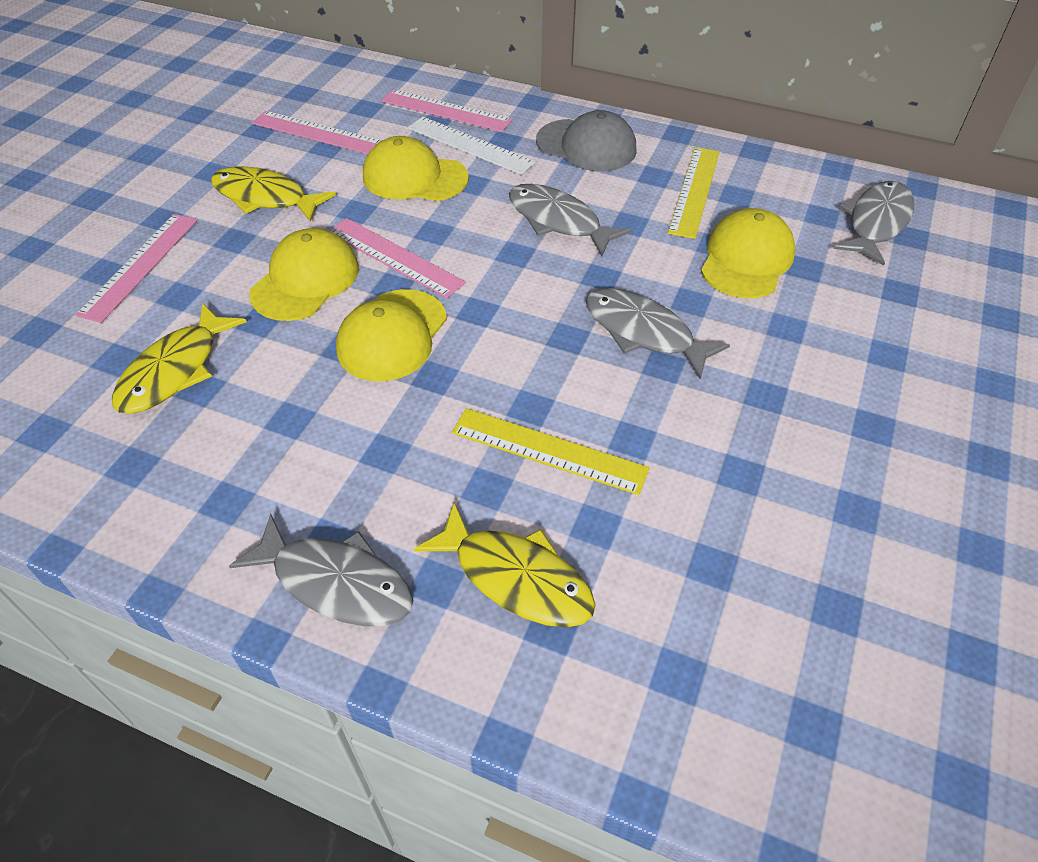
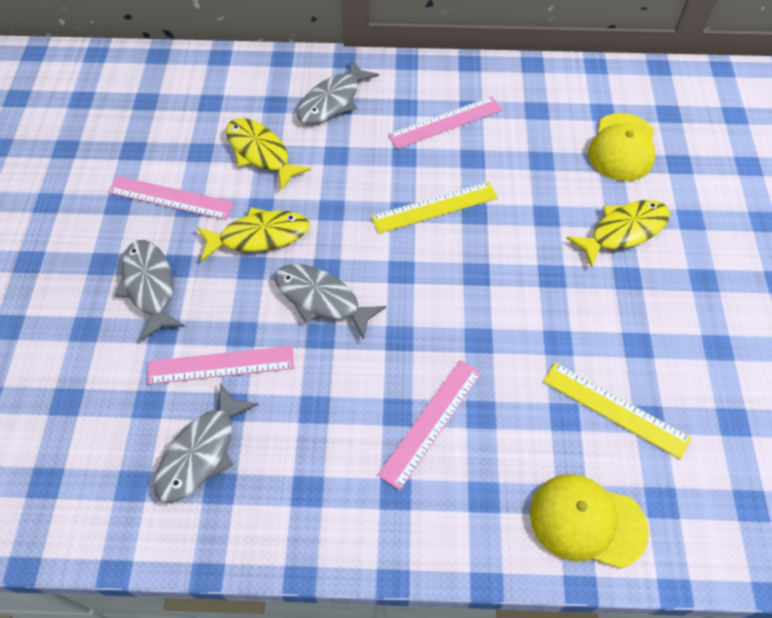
grey cap: 1 -> 0
white ruler: 1 -> 0
yellow cap: 4 -> 2

